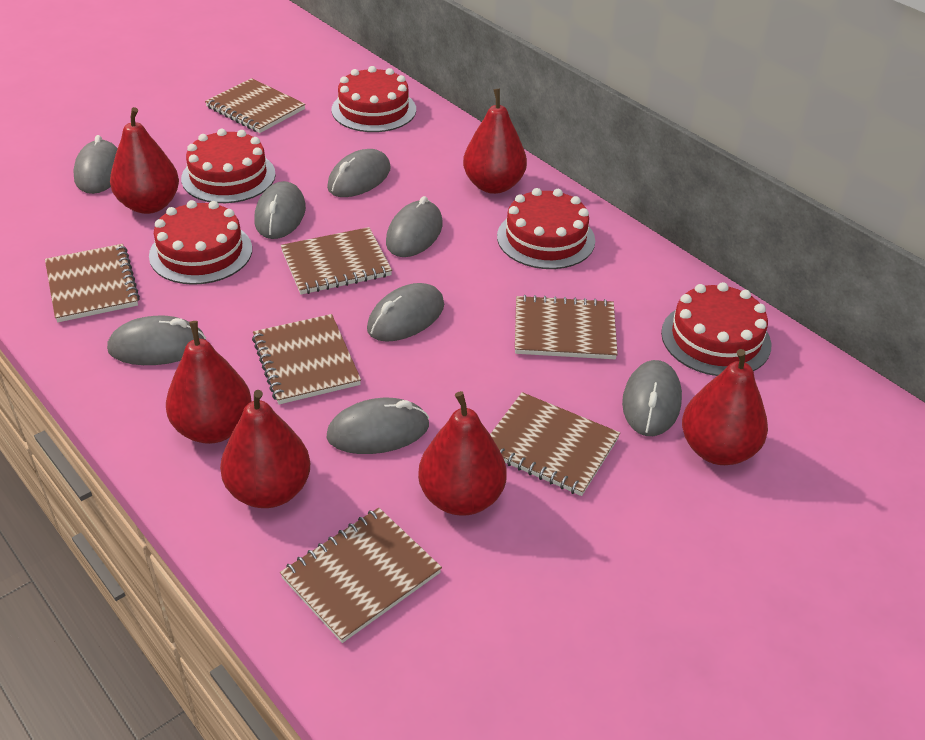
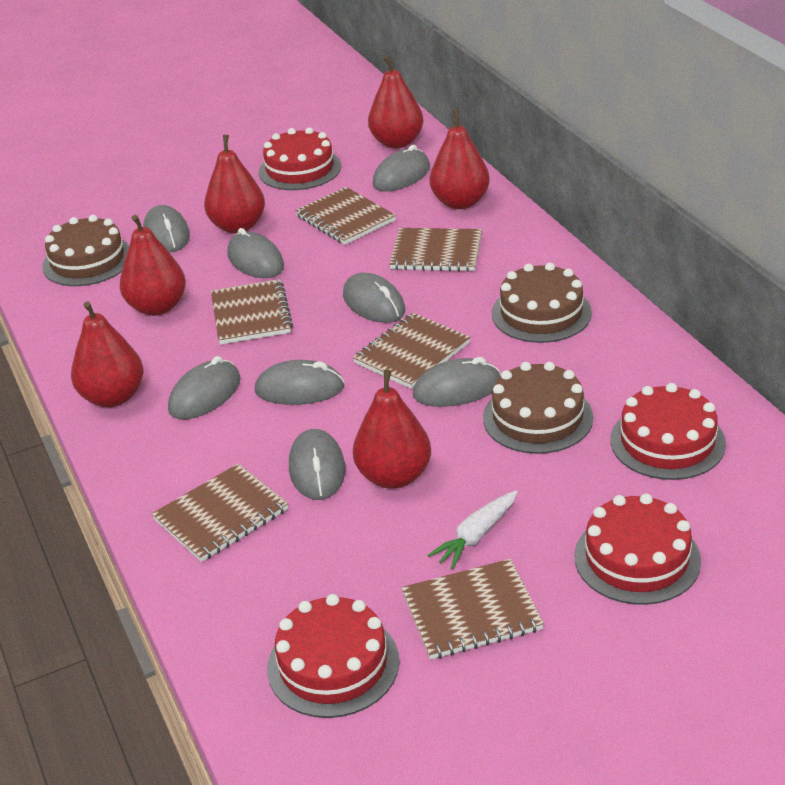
brown cake: 0 -> 3
brown notebook: 7 -> 6
red cake: 5 -> 4
white carrot: 0 -> 1

